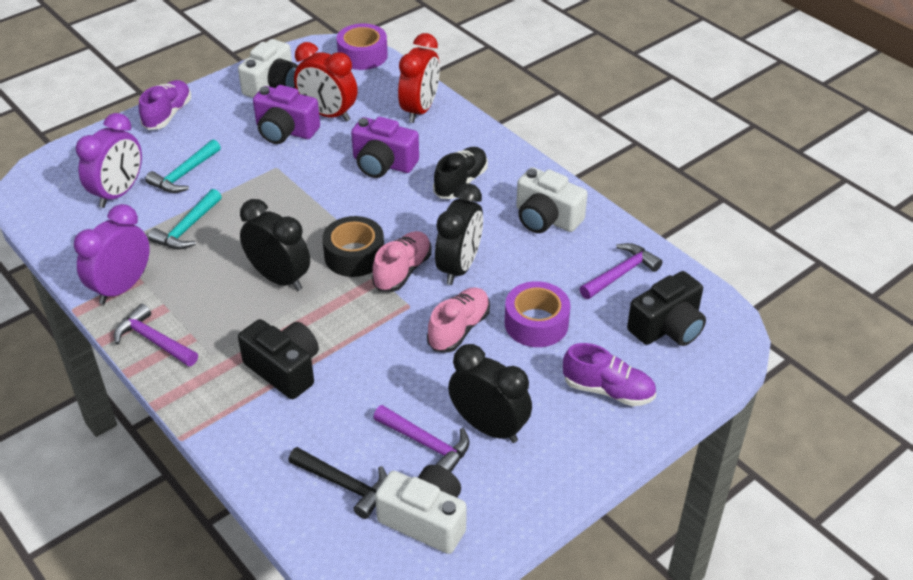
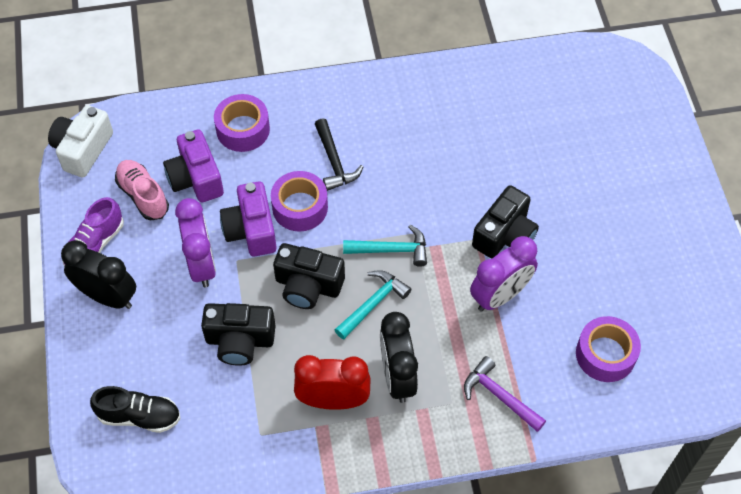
black camera: 2 -> 3
black clock: 3 -> 2
black tape: 1 -> 0
pink shoe: 2 -> 1
purple hammer: 3 -> 1
purple shoe: 2 -> 1
purple tape: 2 -> 3
red clock: 2 -> 1
white camera: 3 -> 1

